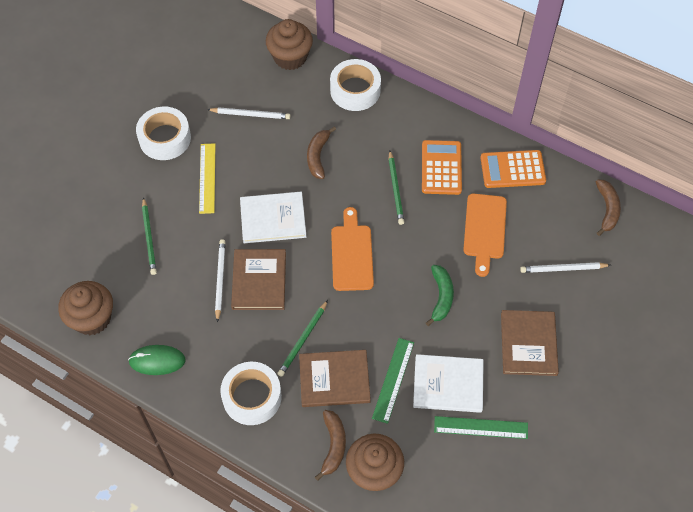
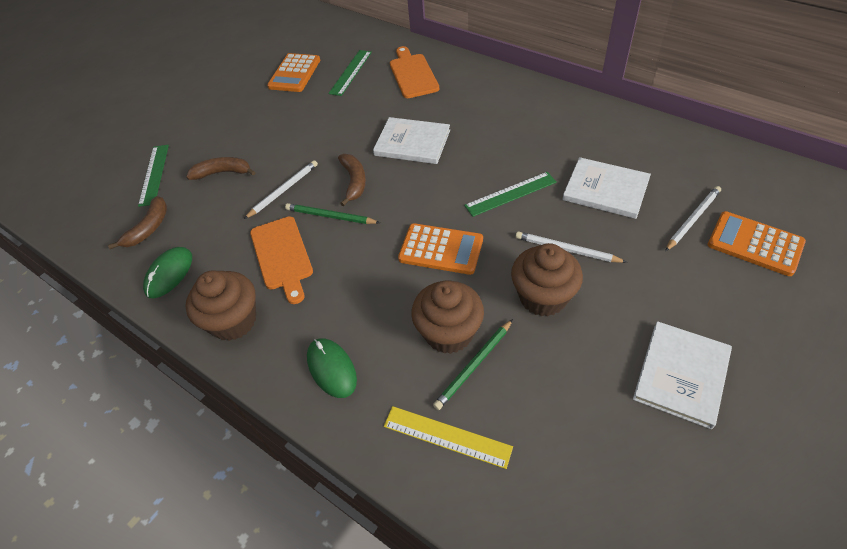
brown book: 3 -> 0
green banana: 1 -> 0
green mouse: 1 -> 2
green pencil: 3 -> 2
green ruler: 2 -> 3
orange calculator: 2 -> 3
white book: 2 -> 3
white tape: 3 -> 0

